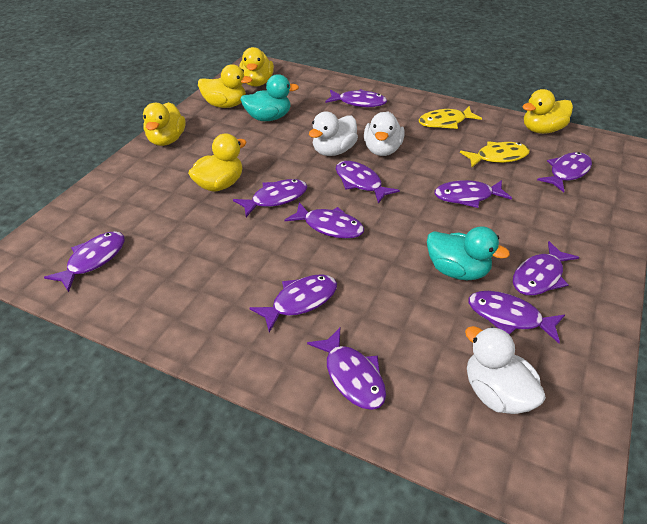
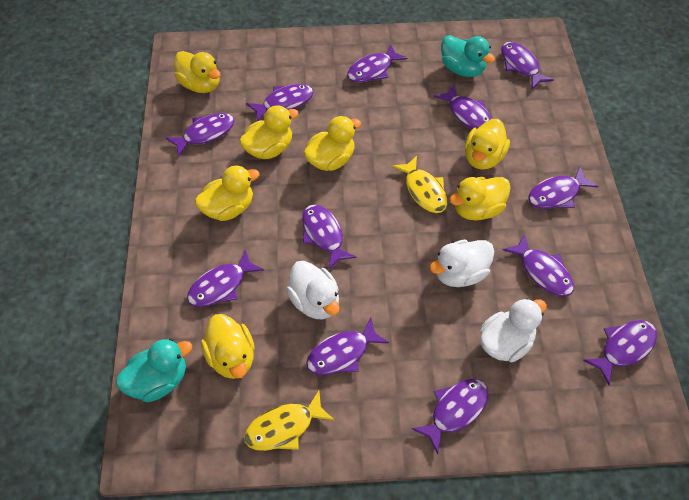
purple fish: 11 -> 12
yellow duck: 5 -> 7

